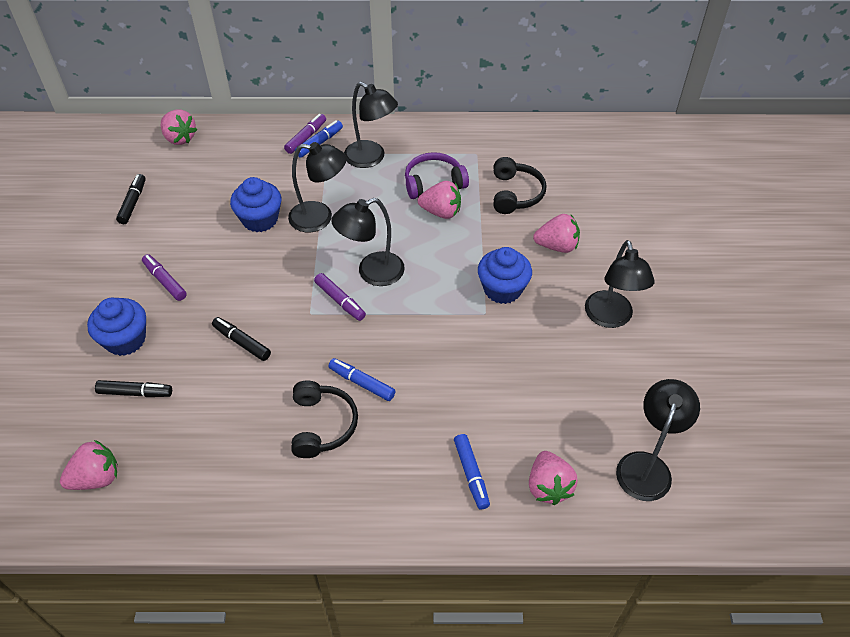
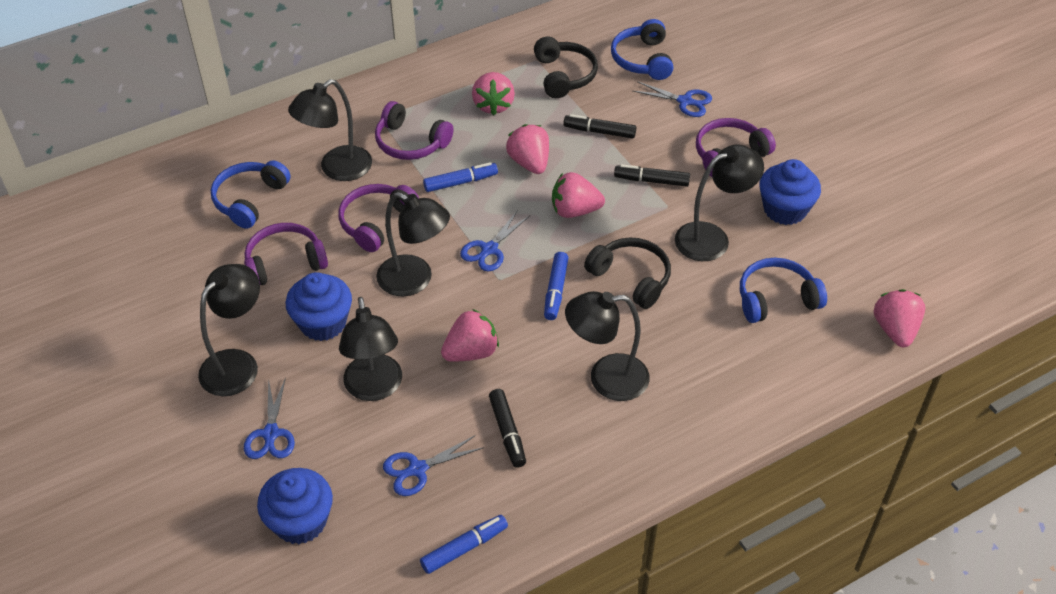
black lamp: 5 -> 6
blue headphones: 0 -> 3
blue scissors: 0 -> 4
purple headphones: 1 -> 4
purple marker: 3 -> 0

